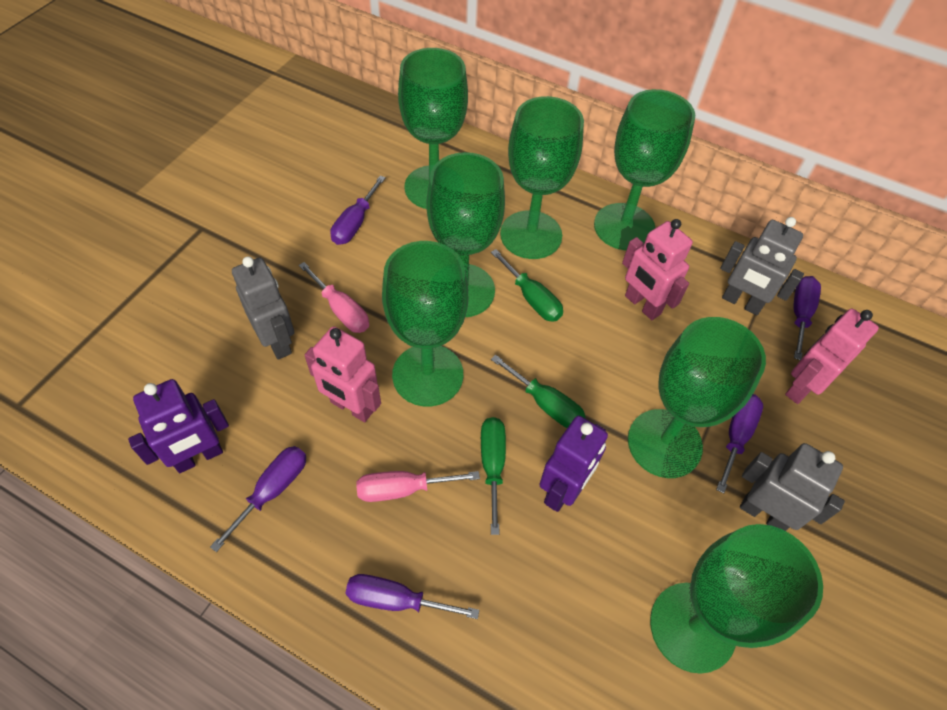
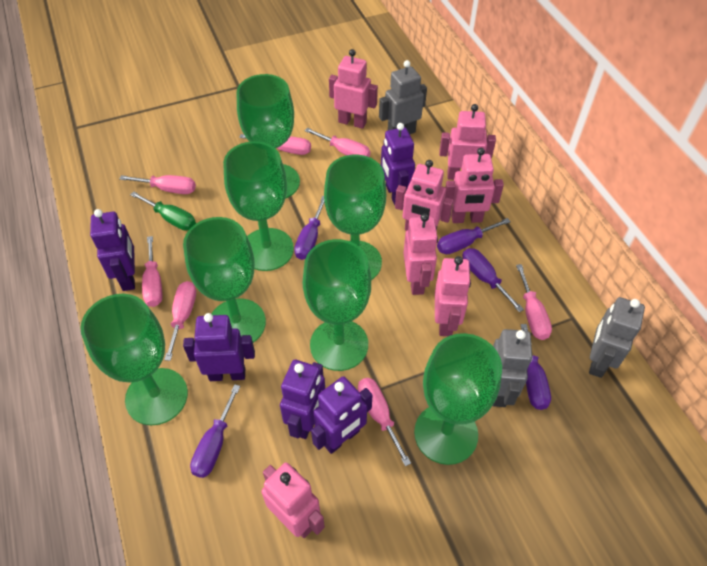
green screwdriver: 3 -> 1
pink robot: 3 -> 7
pink screwdriver: 2 -> 7
purple robot: 2 -> 5

